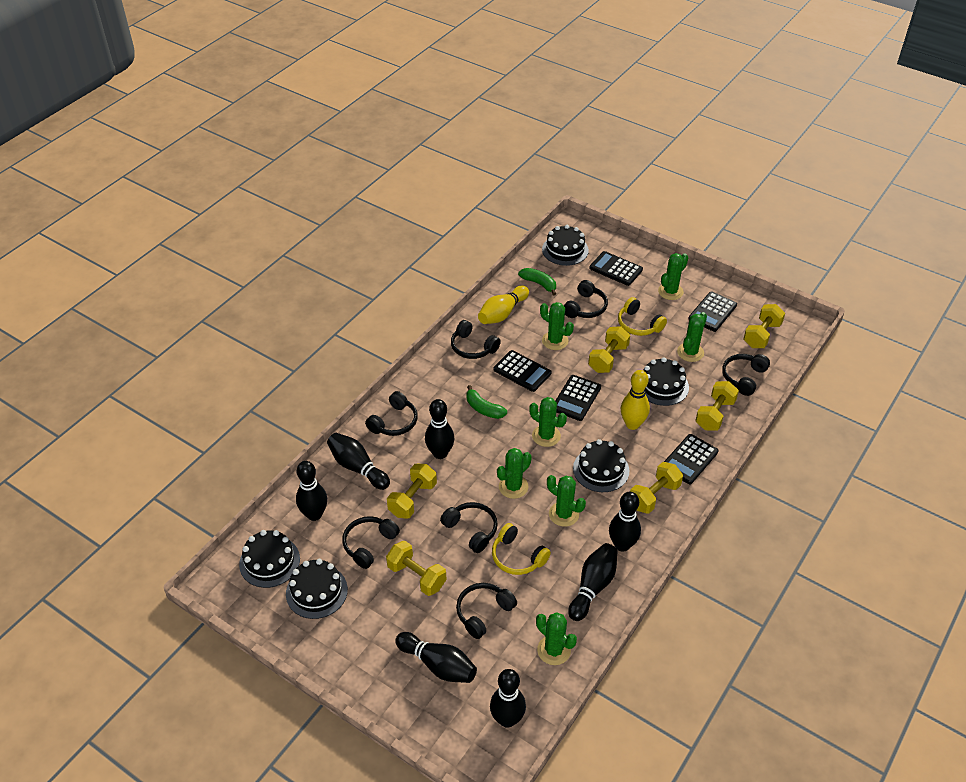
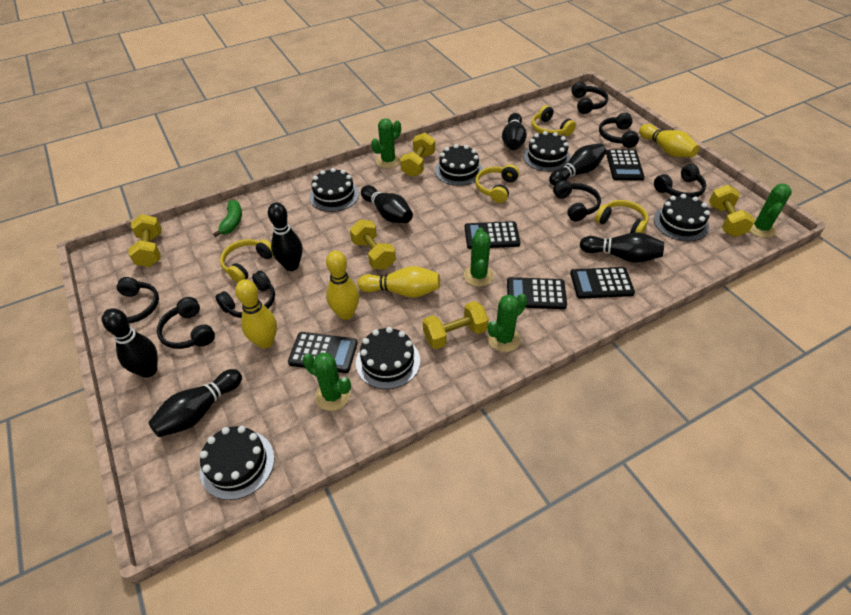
black cake: 5 -> 6
green banana: 2 -> 1
green cactus: 7 -> 5
yellow bowling pin: 2 -> 4
yellow dumbbell: 6 -> 5
yellow headphones: 2 -> 4

